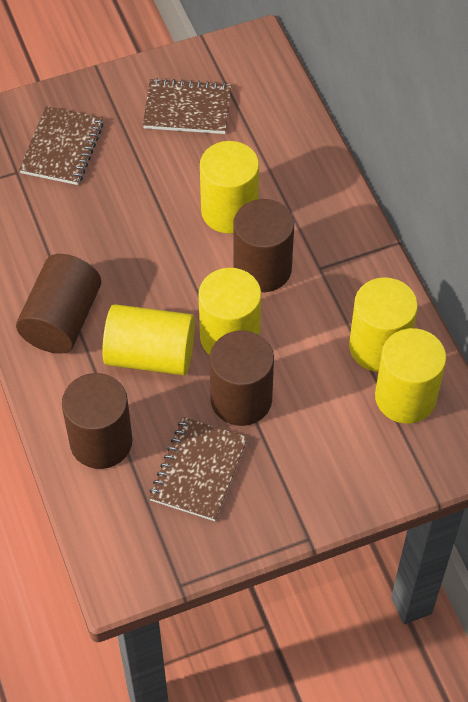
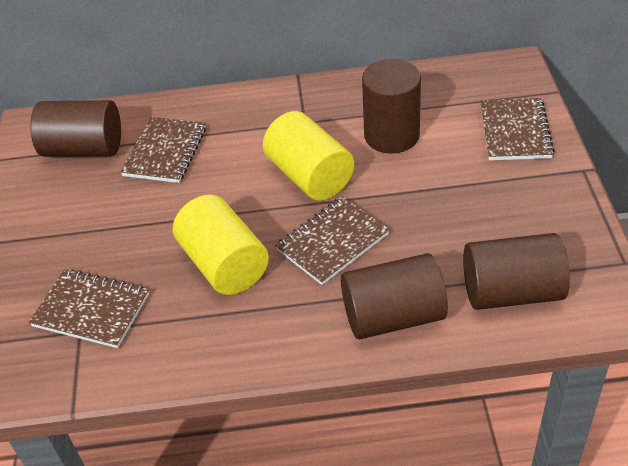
brown notebook: 3 -> 4
yellow cylinder: 5 -> 2

